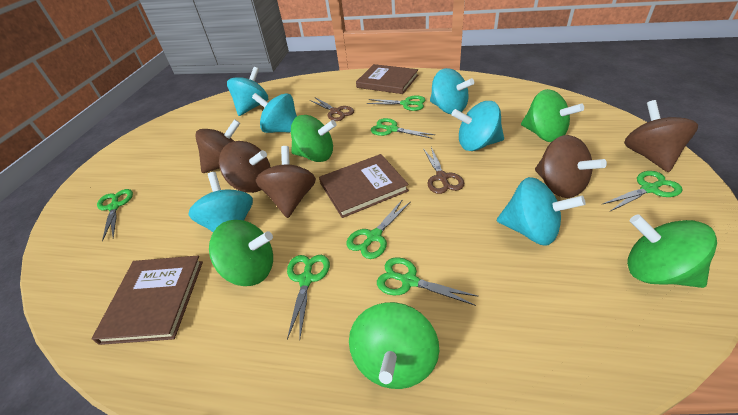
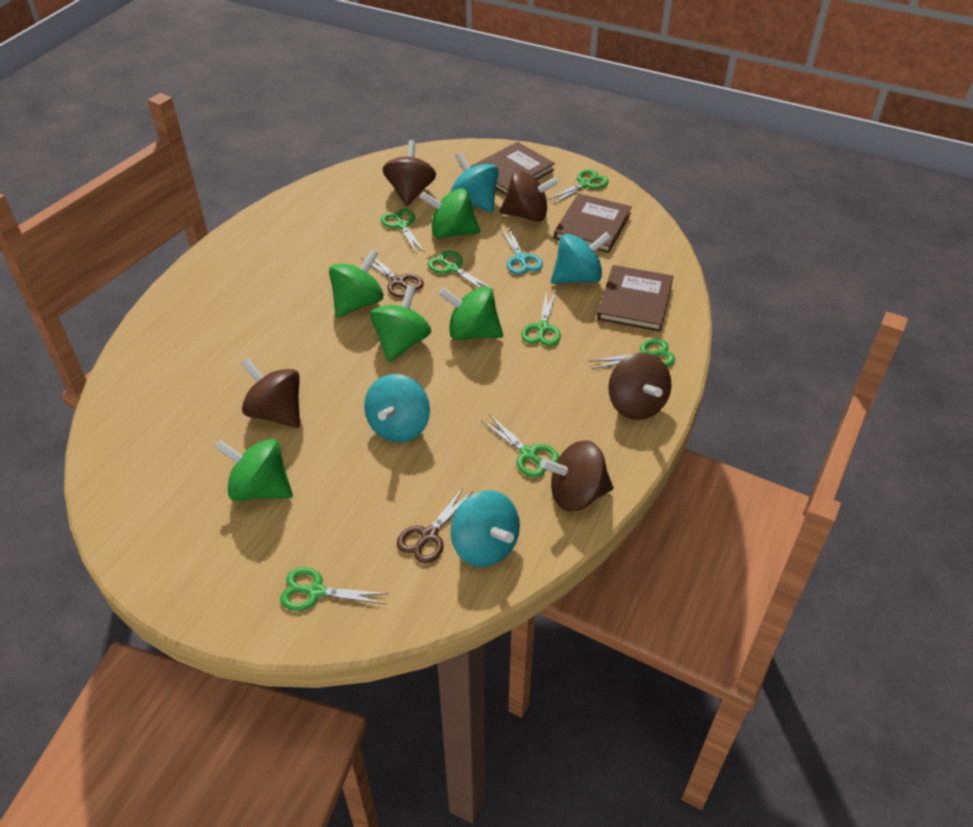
turquoise scissors: 0 -> 1
turquoise spinning top: 6 -> 4

